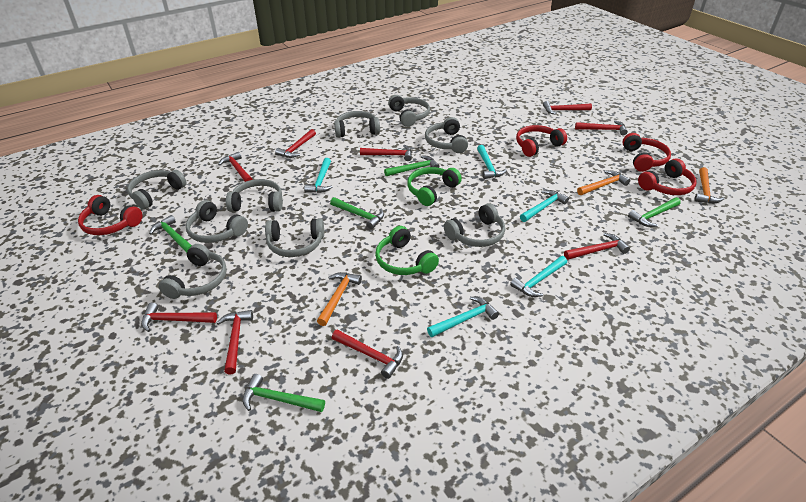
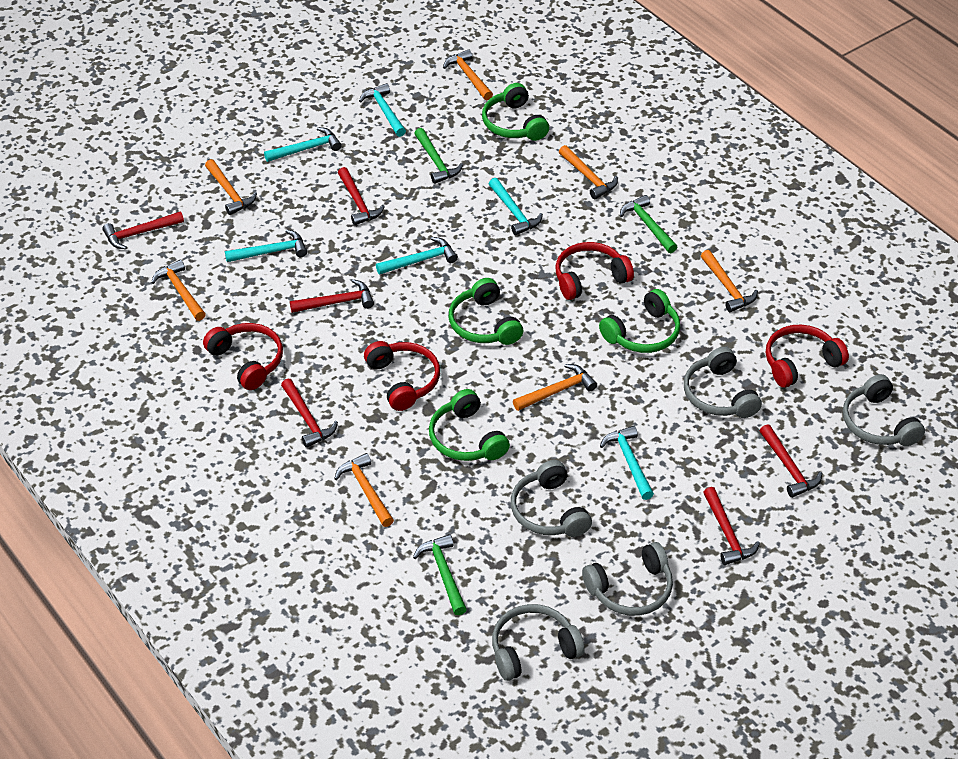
green hammer: 5 -> 3
green headphones: 2 -> 4
grey headphones: 9 -> 5
orange hammer: 3 -> 7
red hammer: 9 -> 6
turquoise hammer: 5 -> 6

